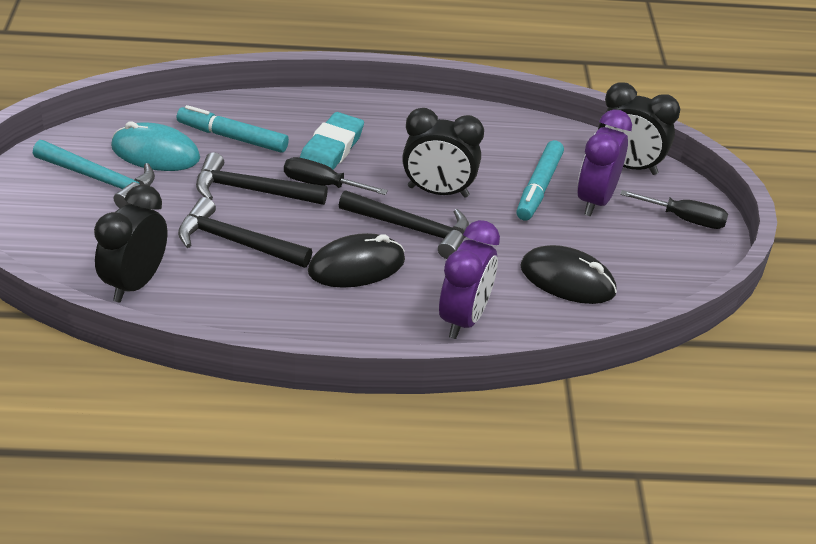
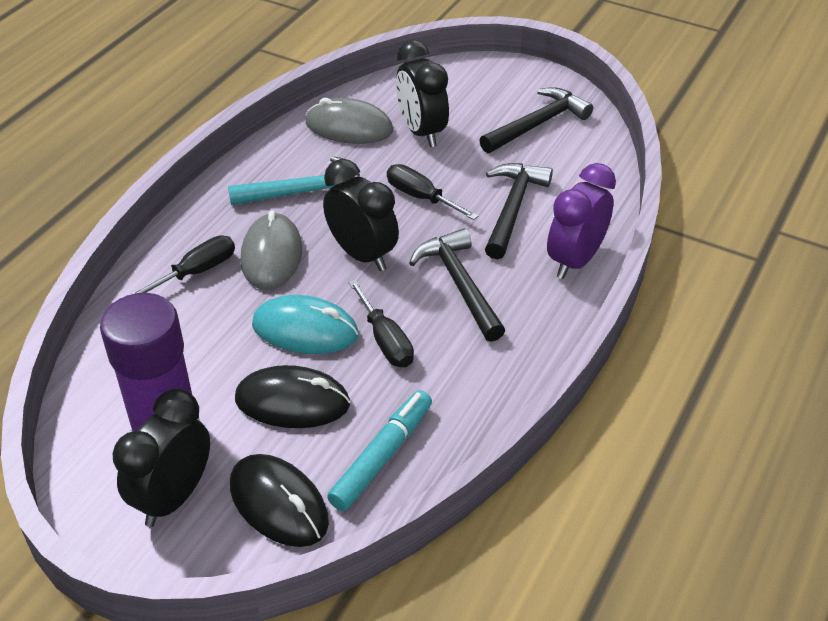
black screwdriver: 2 -> 3
grey mouse: 0 -> 2
purple clock: 2 -> 1
purple glue stick: 0 -> 1
turquoise eraser: 1 -> 0
turquoise marker: 2 -> 1

